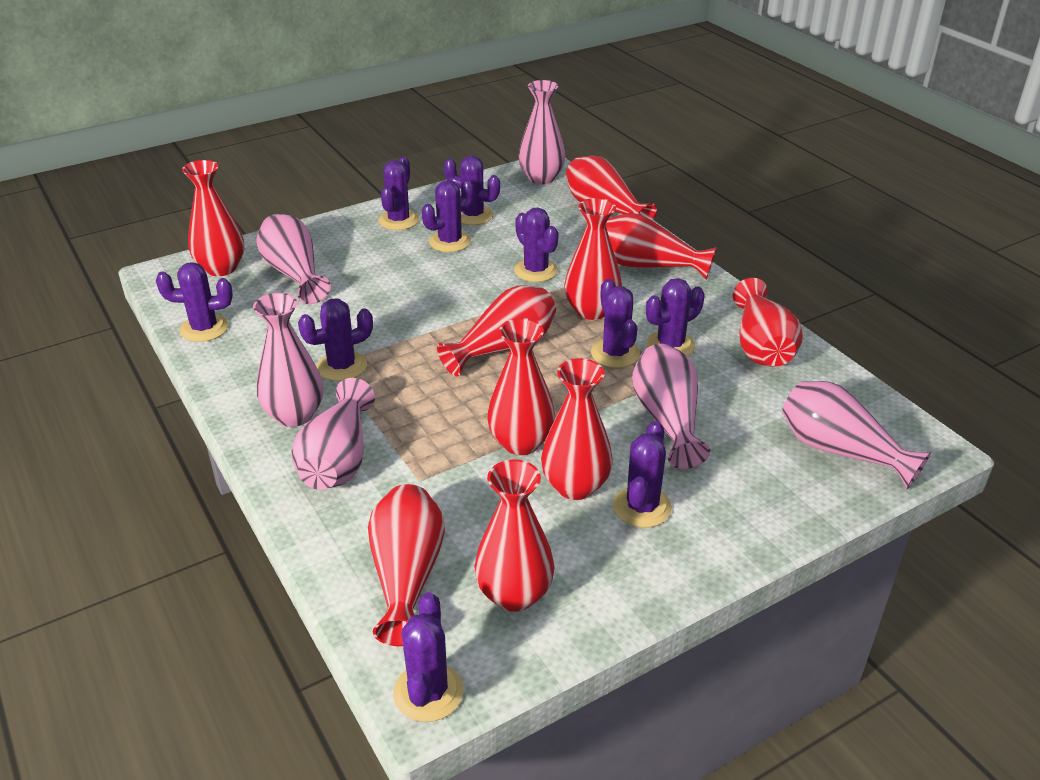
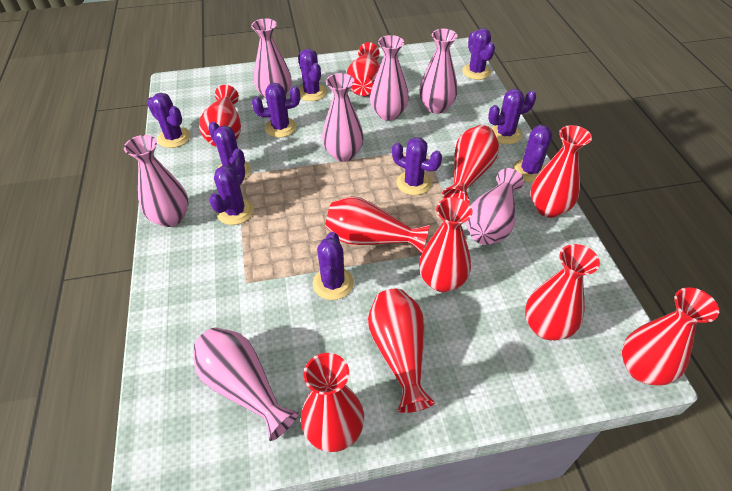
pink vase: 6 -> 7

